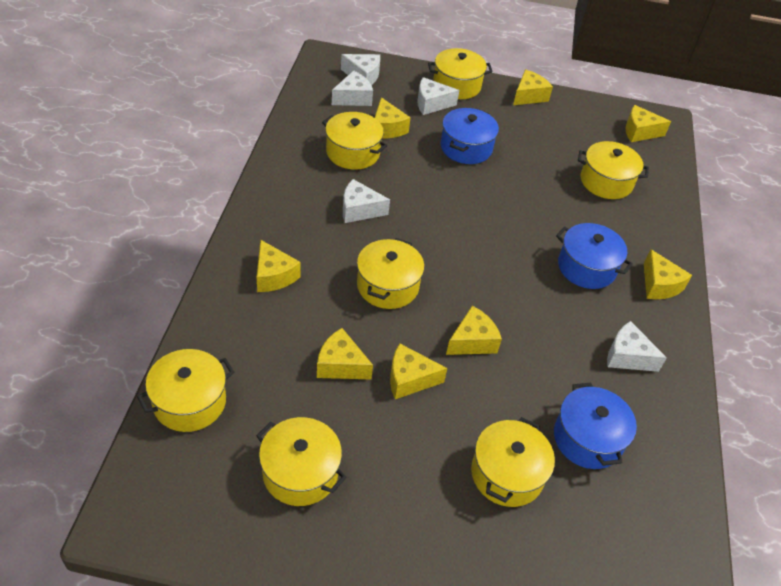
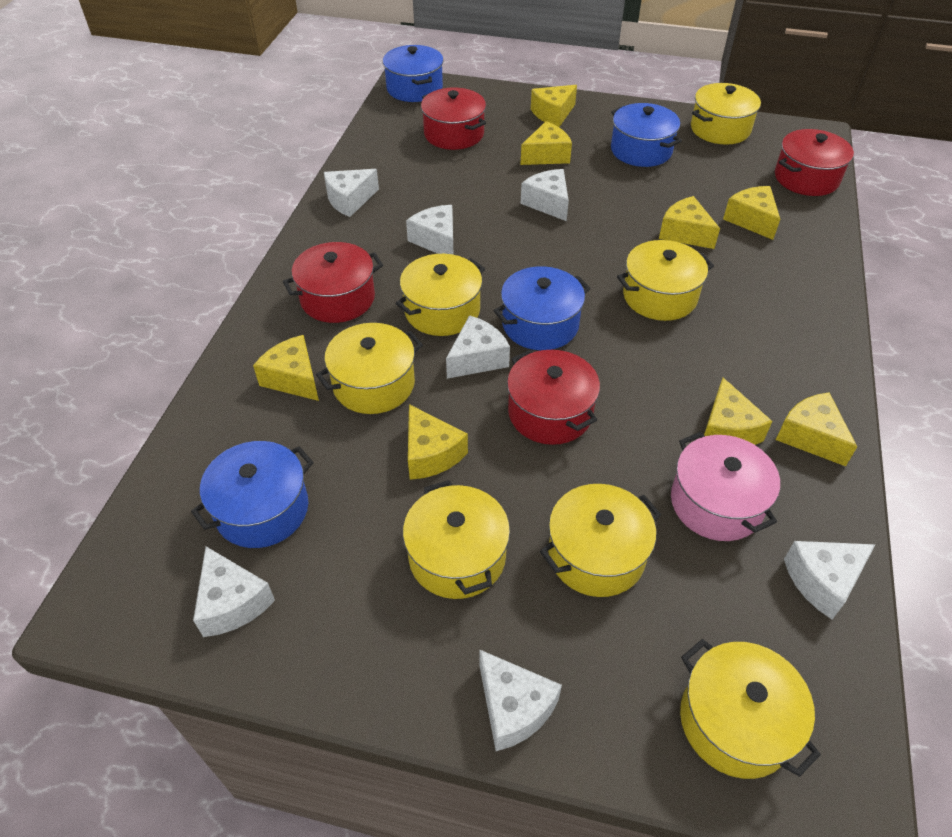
blue pot: 3 -> 4
pink pot: 0 -> 1
red pot: 0 -> 4
white cheese: 5 -> 7

